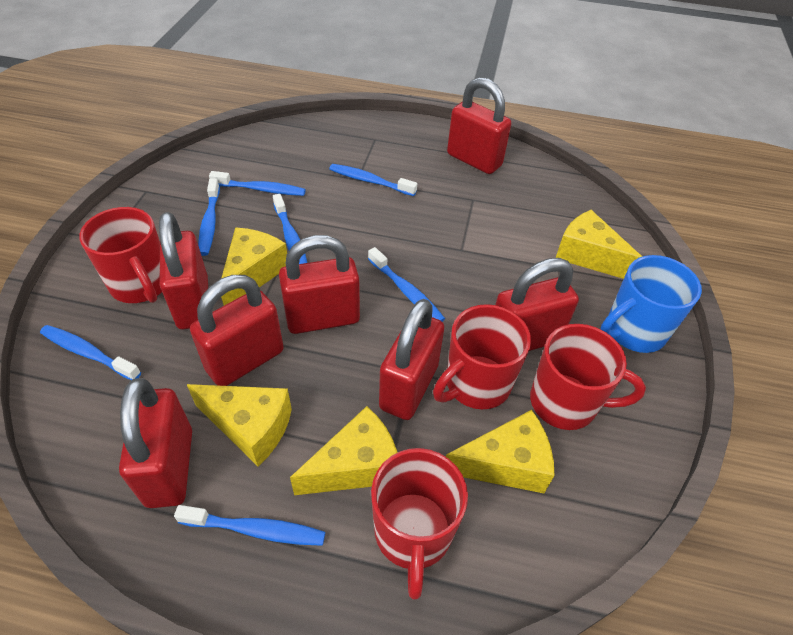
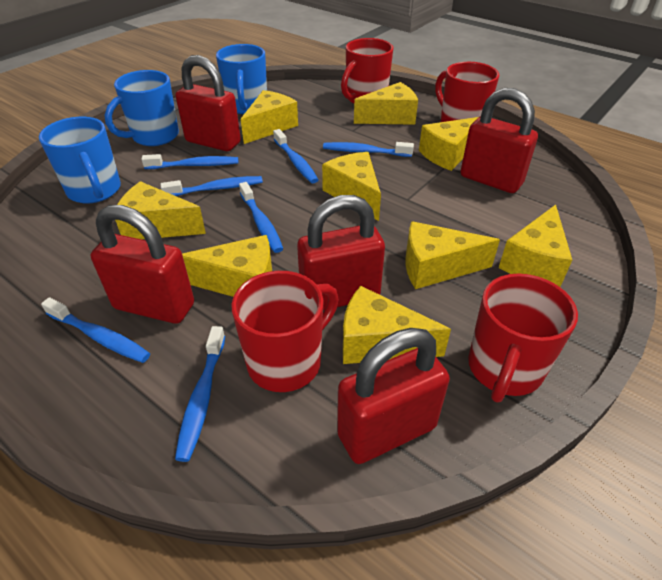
blue mug: 1 -> 3
red padlock: 7 -> 5
yellow cheese: 5 -> 9

